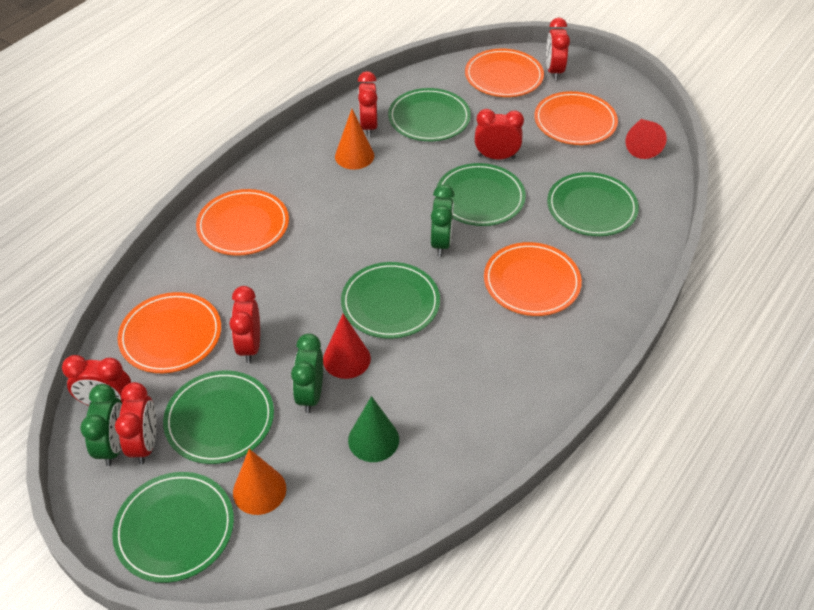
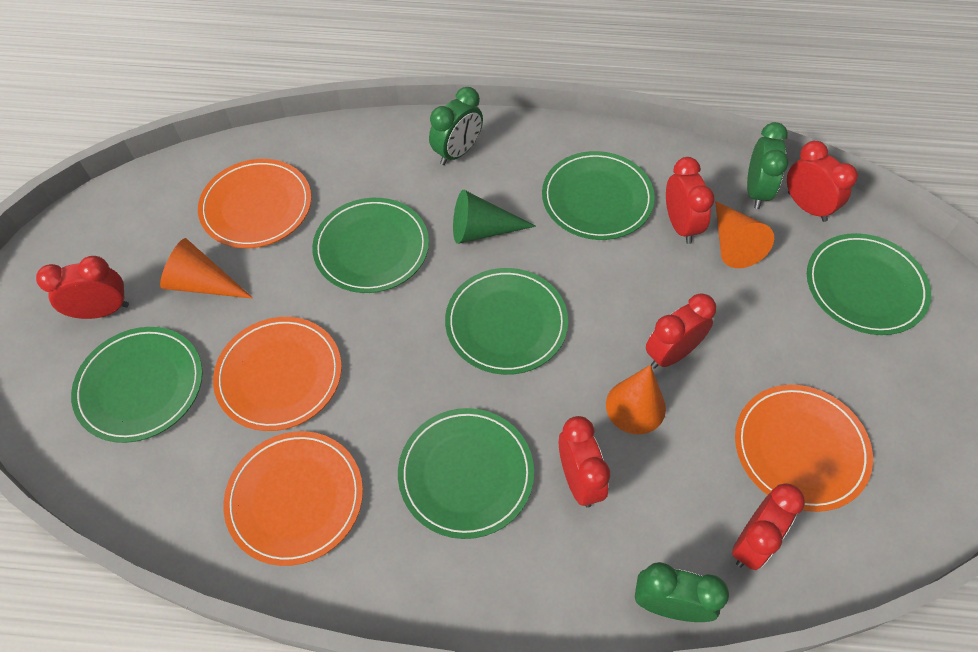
orange cone: 2 -> 3
orange plate: 5 -> 4
red cone: 2 -> 0

